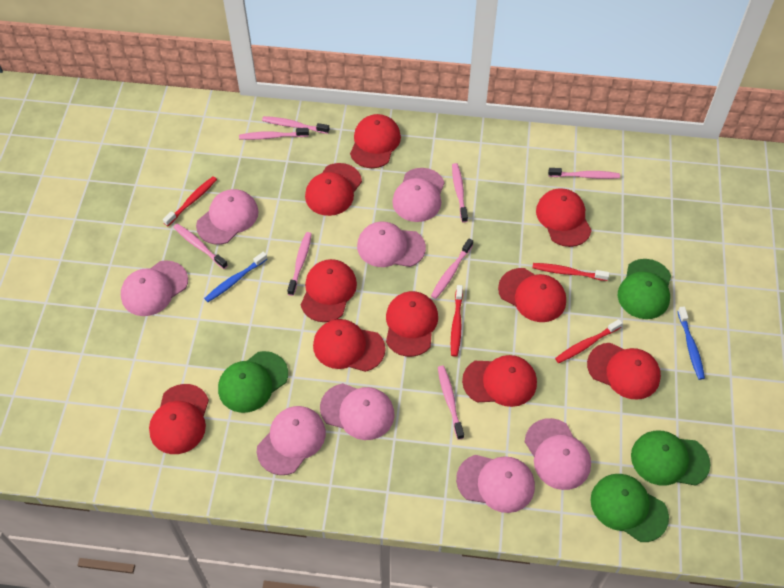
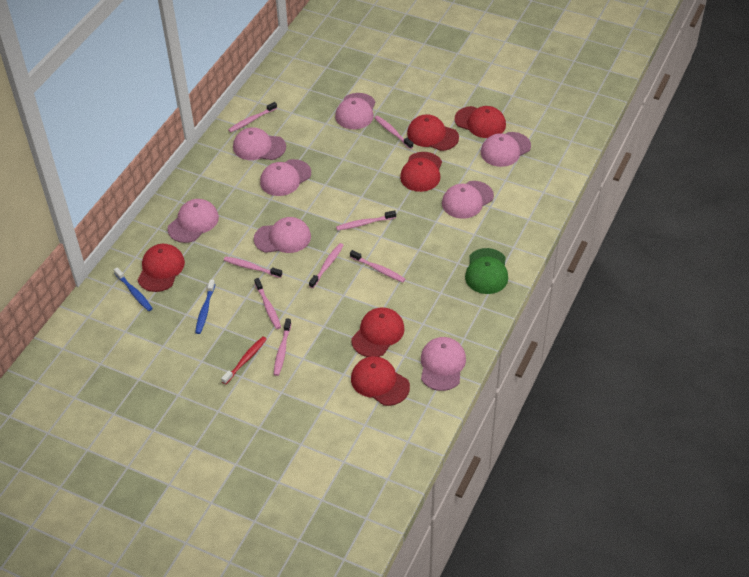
green cap: 4 -> 1
red cap: 10 -> 6
red toothbrush: 4 -> 1

